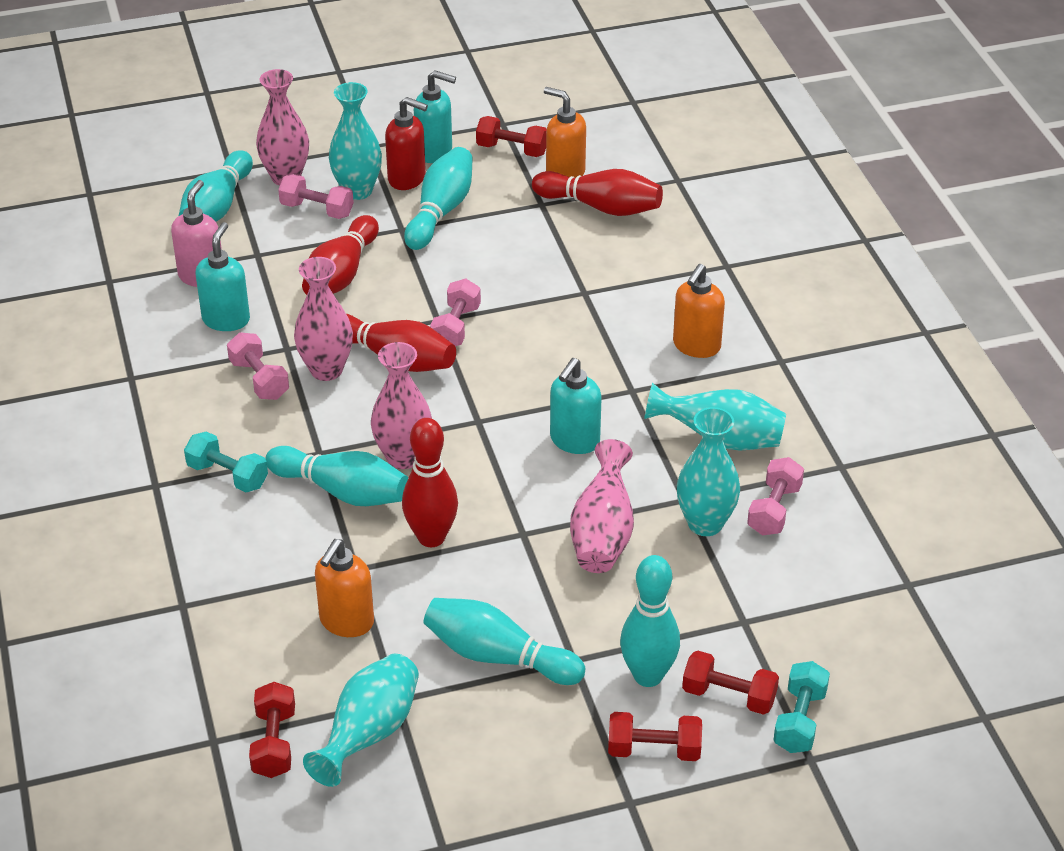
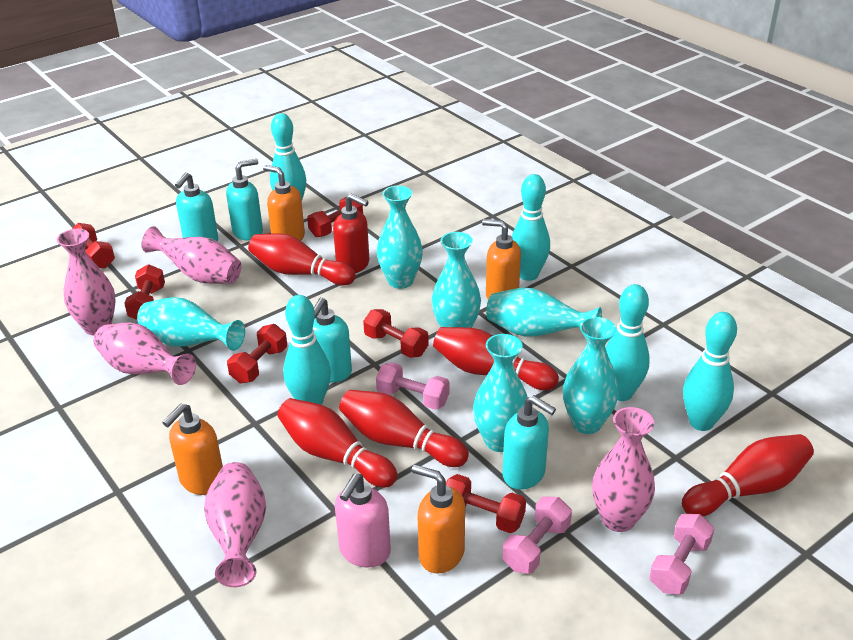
orange soap dispenser: 3 -> 4
pink dumbbell: 4 -> 3
pink vase: 4 -> 5
red bowling pin: 4 -> 5
red dumbbell: 4 -> 6
turquoise dumbbell: 2 -> 0
turquoise soap dispenser: 3 -> 4
turquoise vase: 4 -> 6

